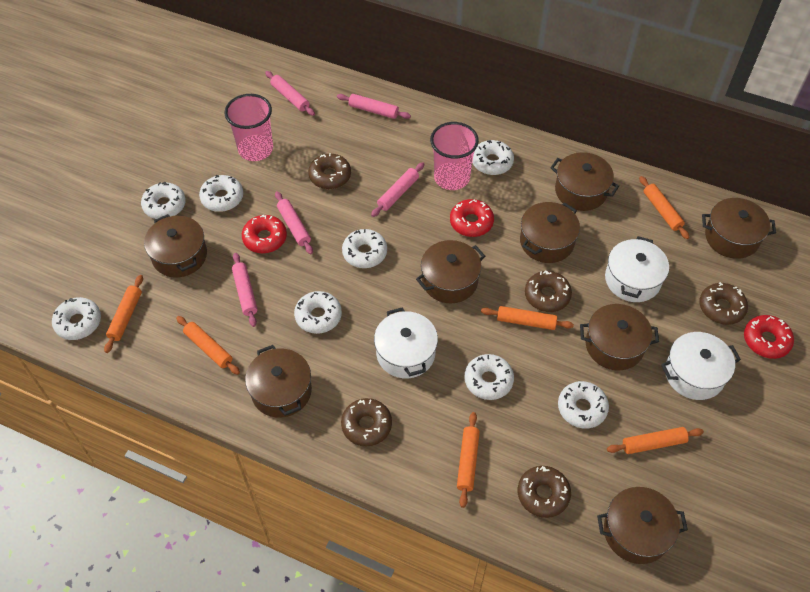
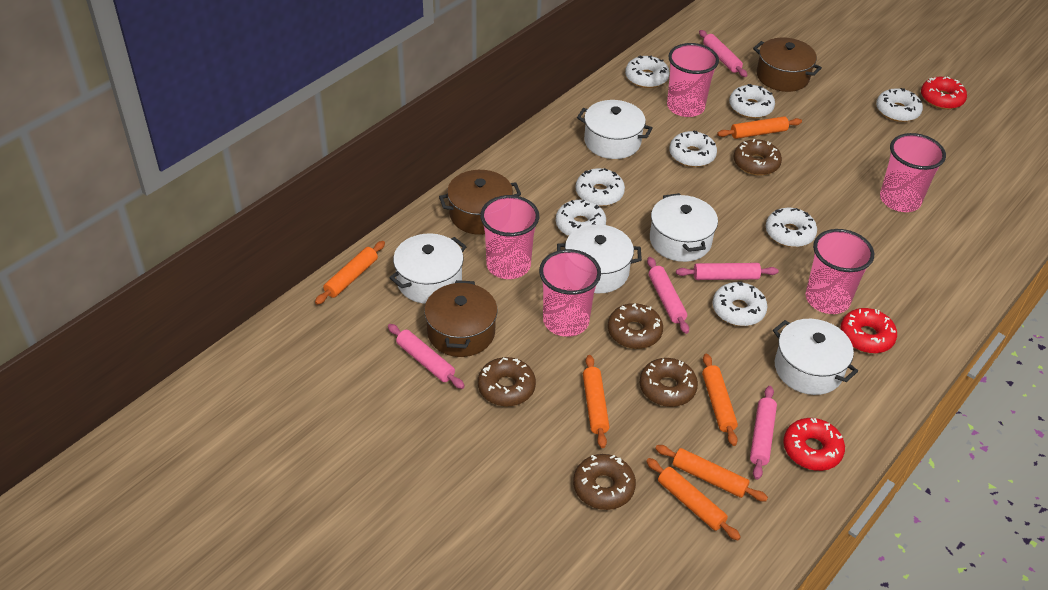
brown pot: 8 -> 3
pink cup: 2 -> 5
white pot: 3 -> 5

